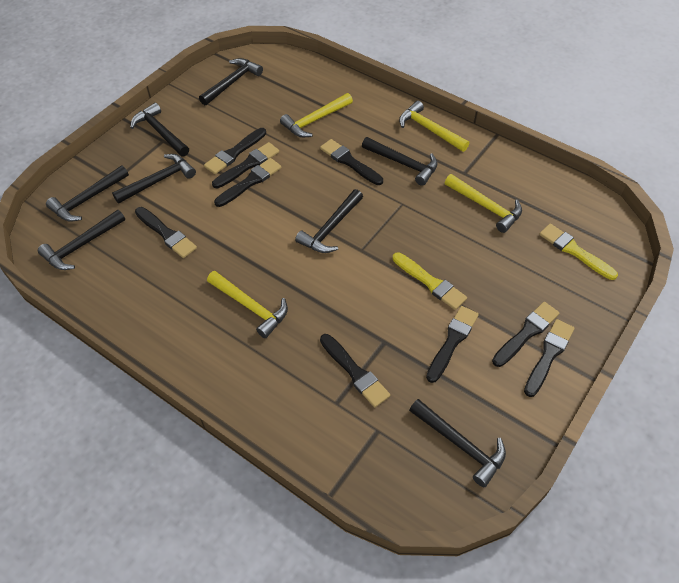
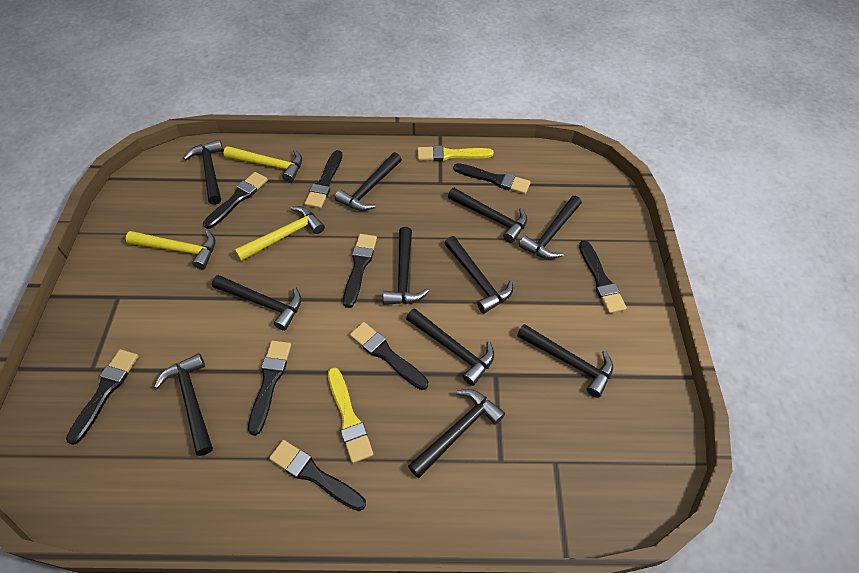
black hammer: 8 -> 11
yellow hammer: 4 -> 3

